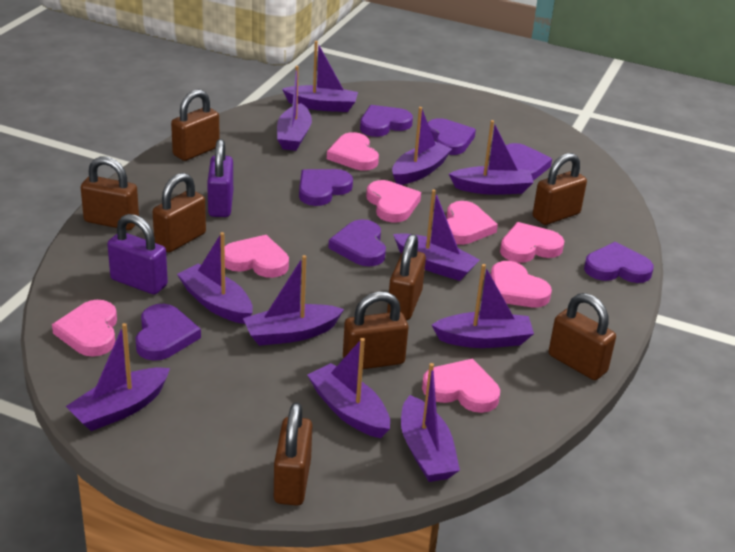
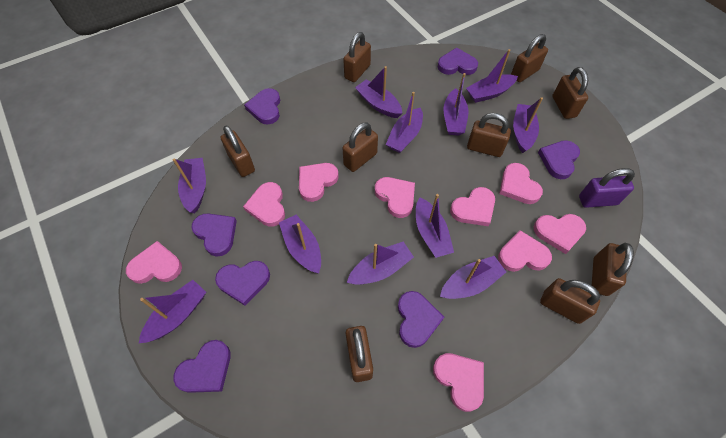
brown padlock: 8 -> 9
pink heart: 8 -> 9
purple padlock: 2 -> 1

